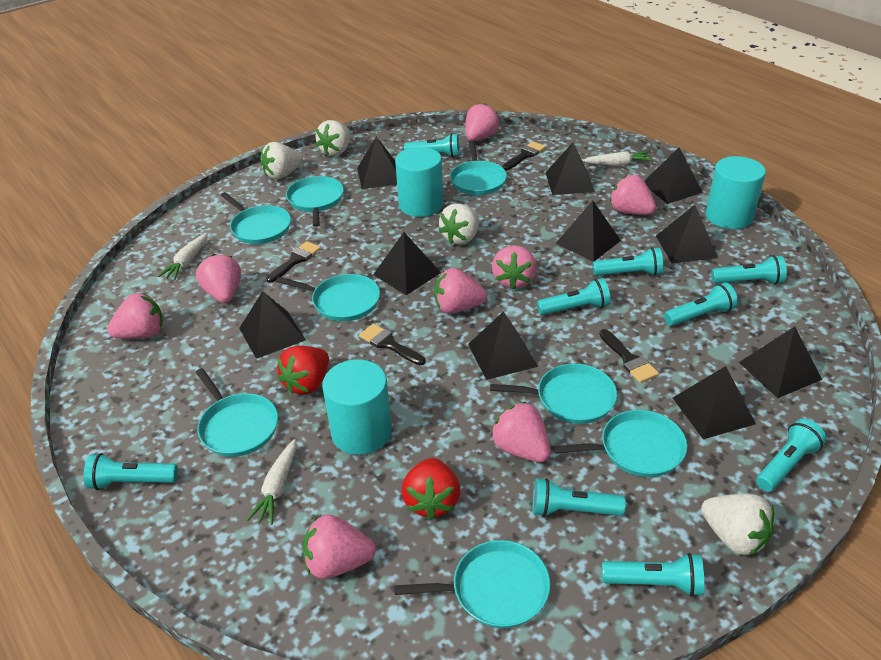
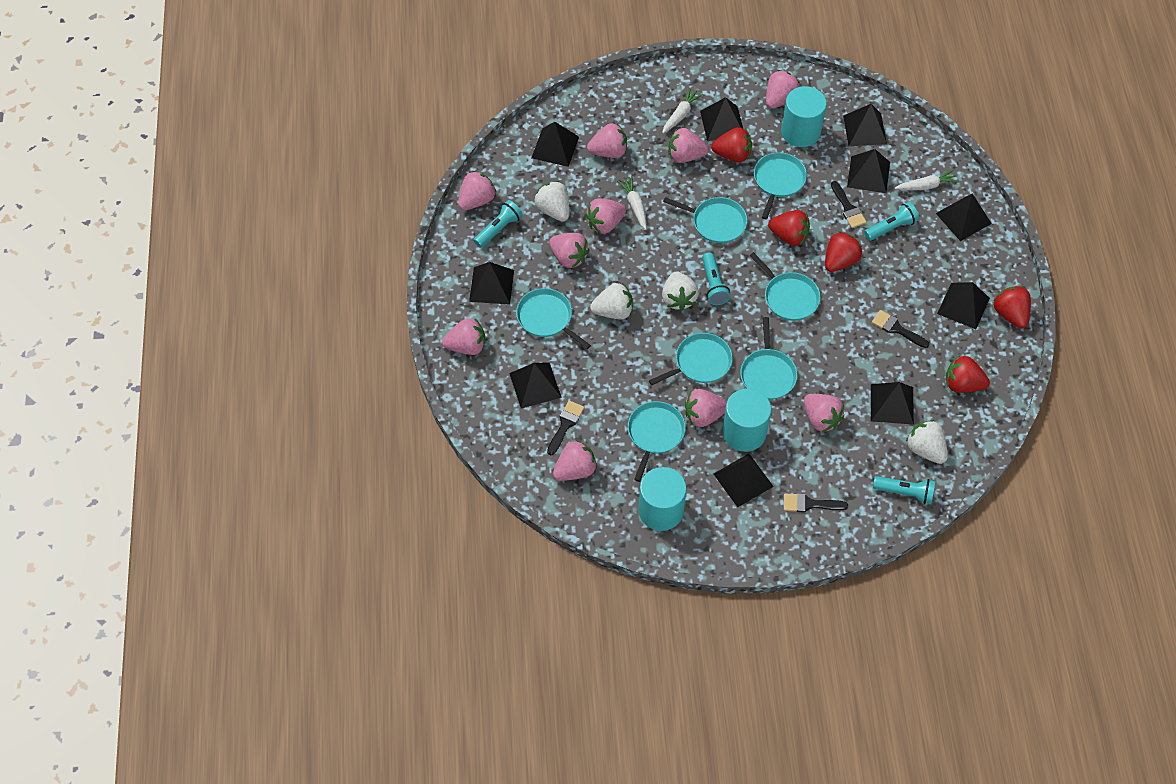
pink strawberry: 8 -> 10
red strawberry: 2 -> 5
turquoise flashlight: 9 -> 4
turquoise pan: 8 -> 7

